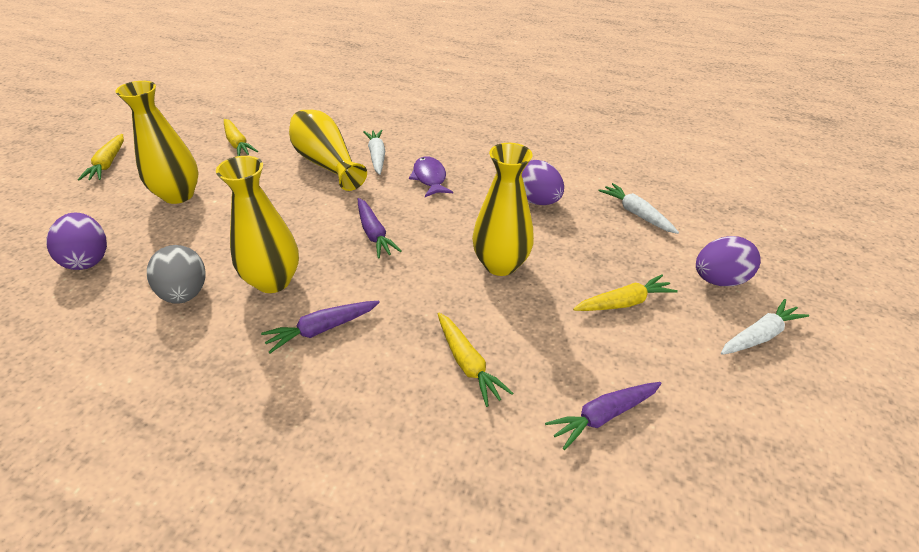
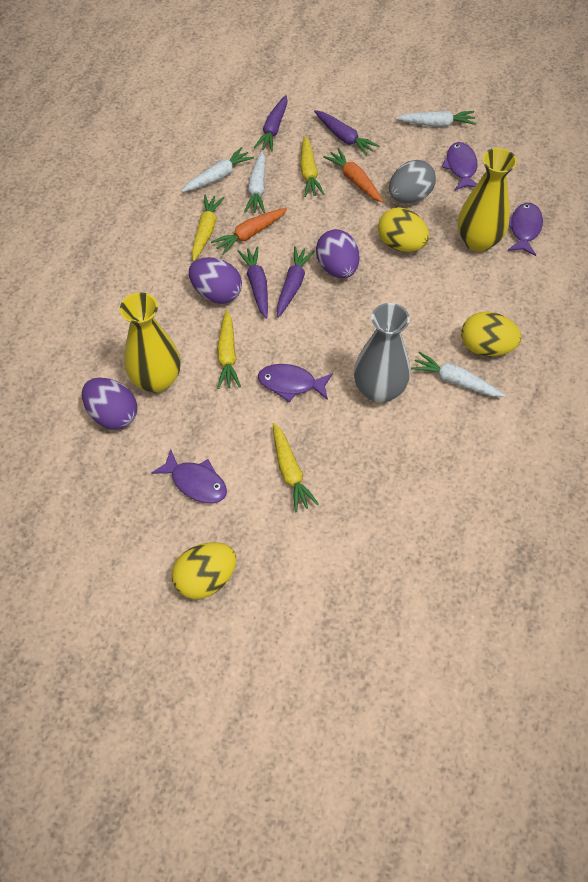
grey vase: 0 -> 1
orange carrot: 0 -> 2
purple carrot: 3 -> 4
purple fish: 1 -> 4
white carrot: 3 -> 4
yellow egg: 0 -> 3
yellow vase: 4 -> 2

